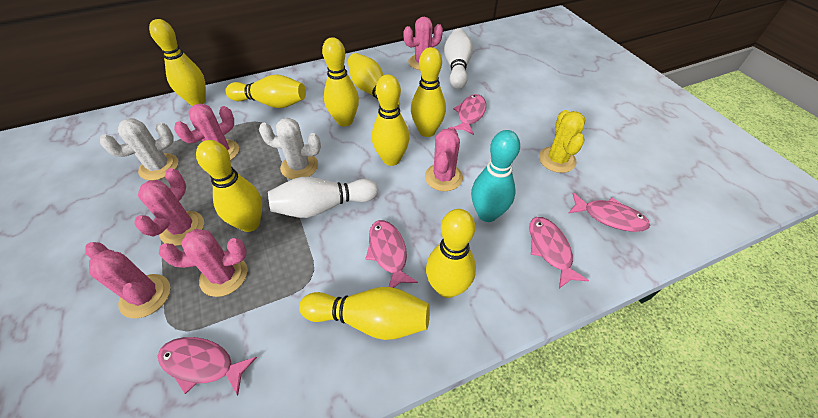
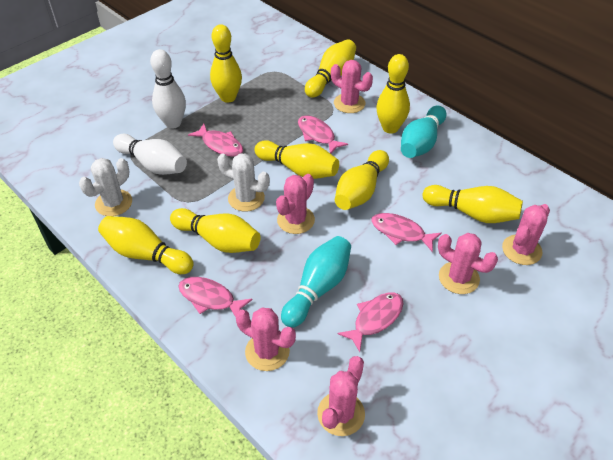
turquoise bowling pin: 1 -> 2
yellow bowling pin: 9 -> 8
yellow cactus: 1 -> 0

